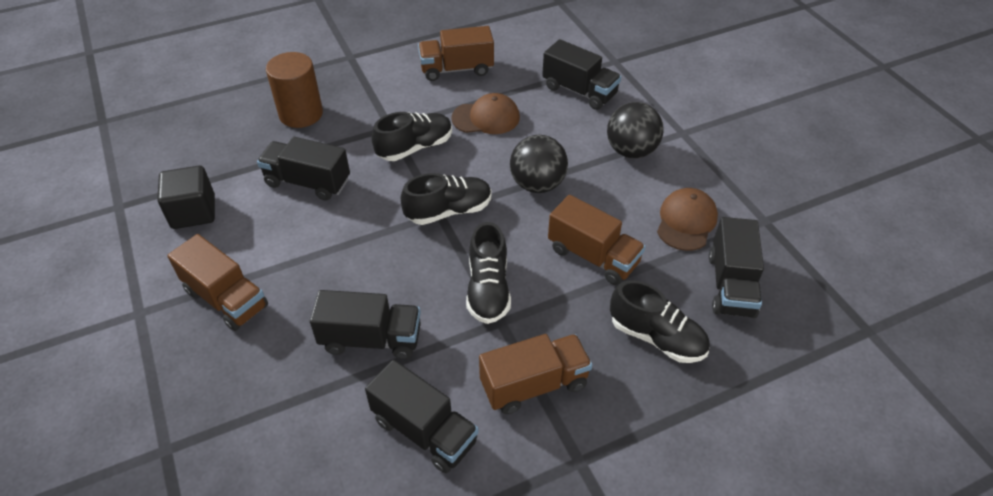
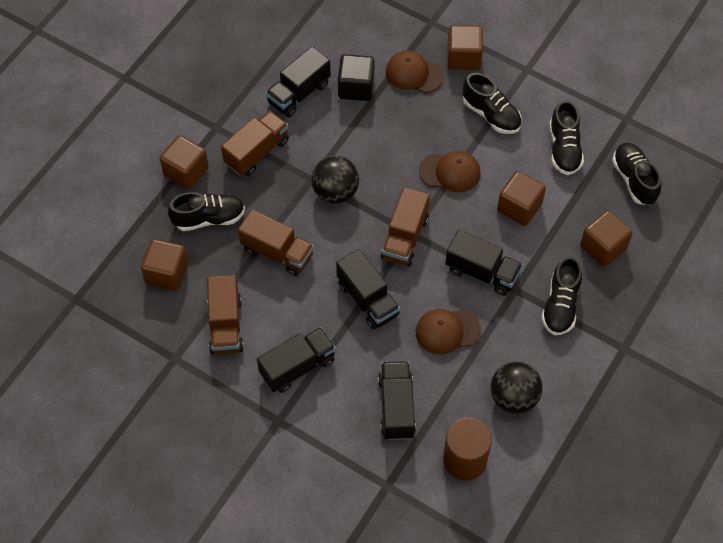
black shoe: 4 -> 5
brown cap: 2 -> 3
brown cube: 0 -> 5

